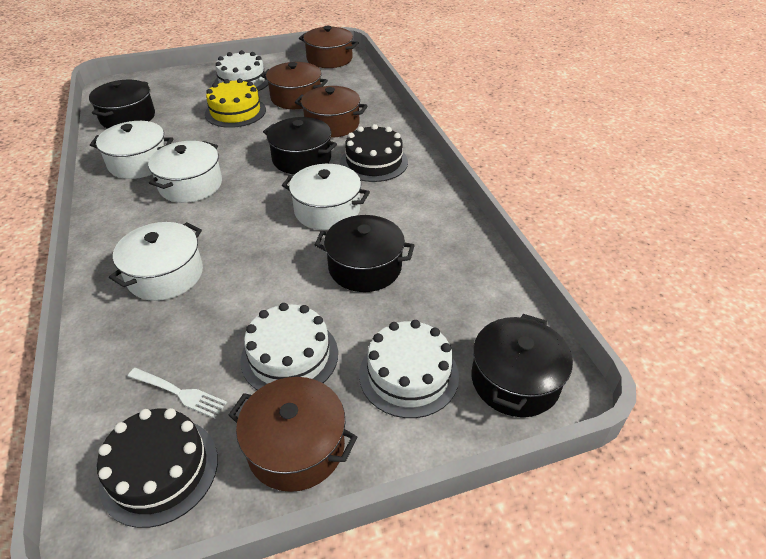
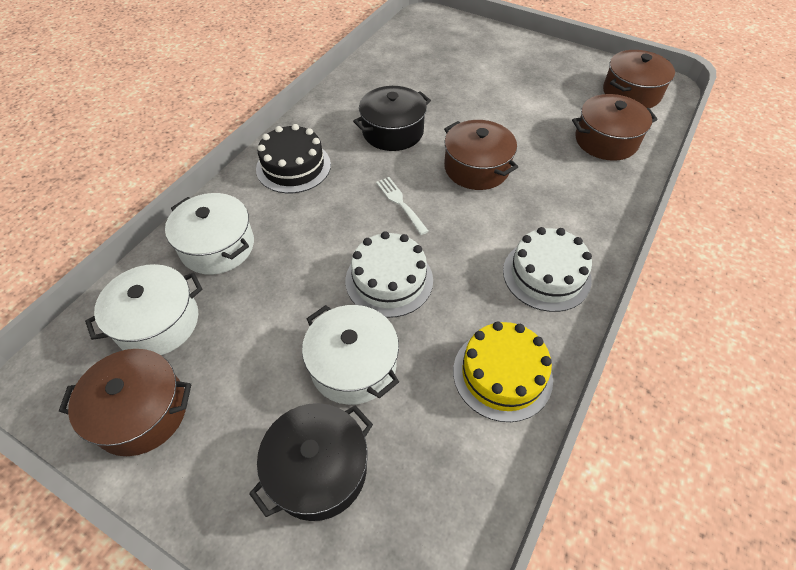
black cake: 2 -> 1
black pot: 4 -> 2
white cake: 3 -> 2
white pot: 4 -> 3

